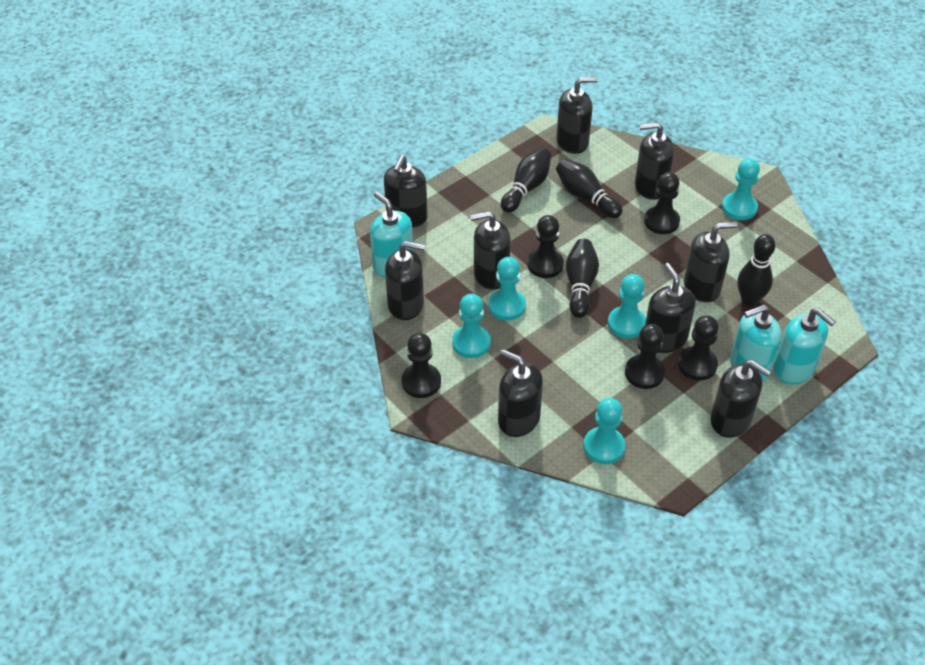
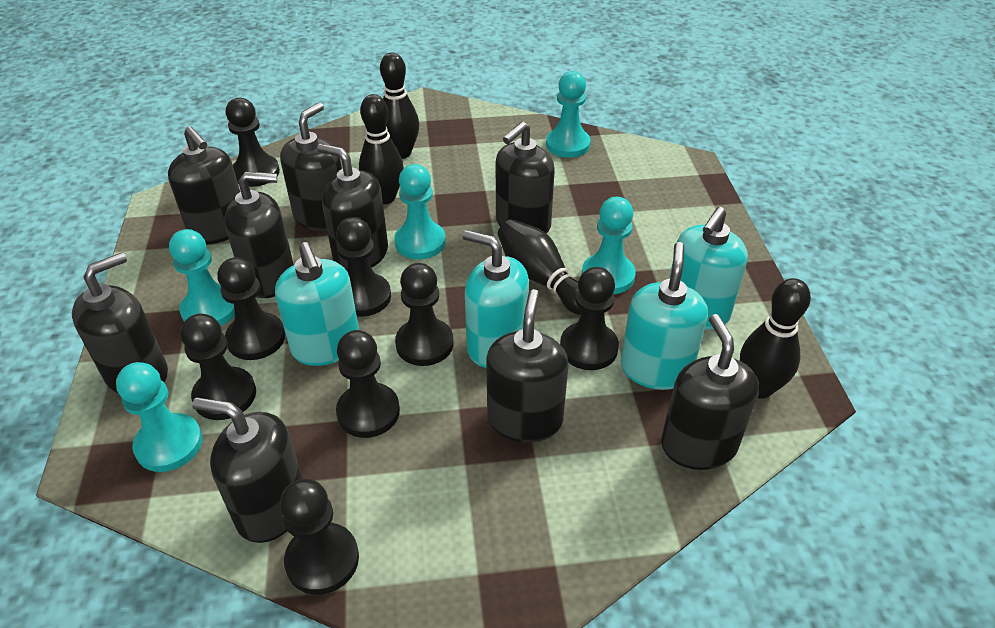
black pawn: 5 -> 8
turquoise soap dispenser: 3 -> 4

